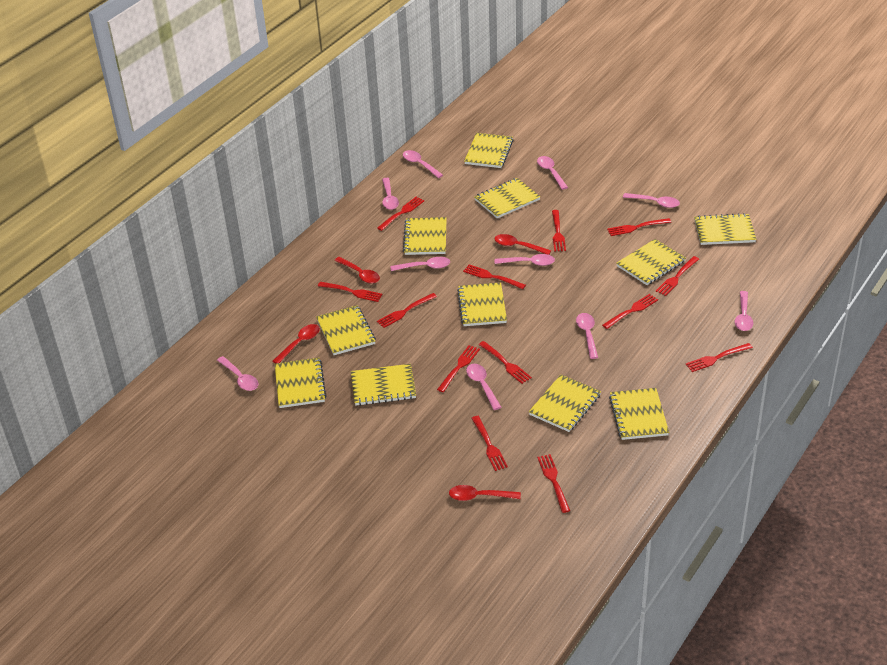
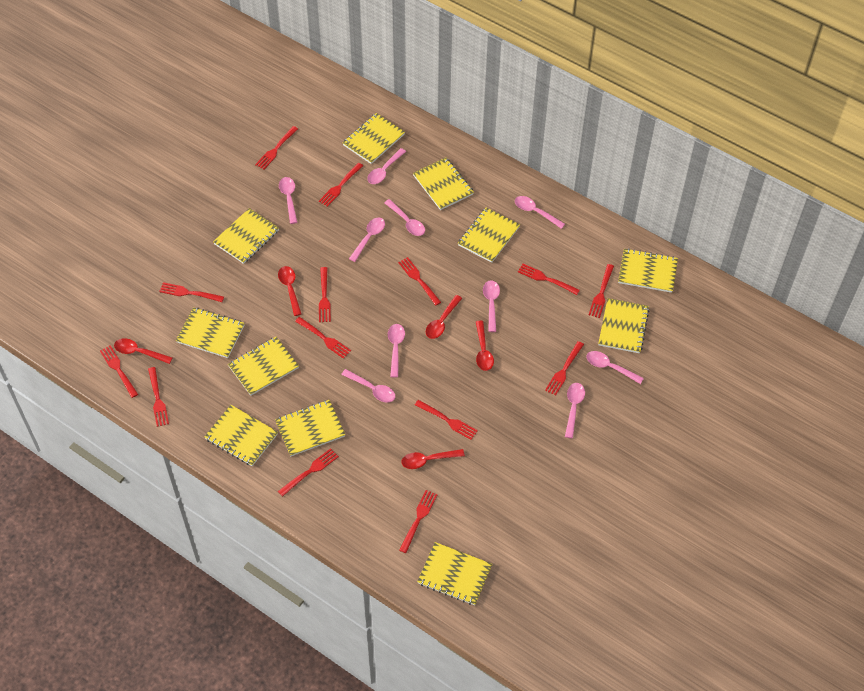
red fork: 13 -> 14
red spoon: 4 -> 5

